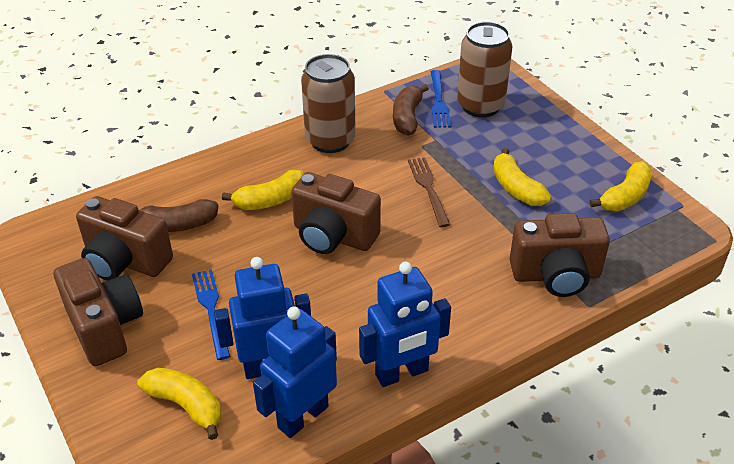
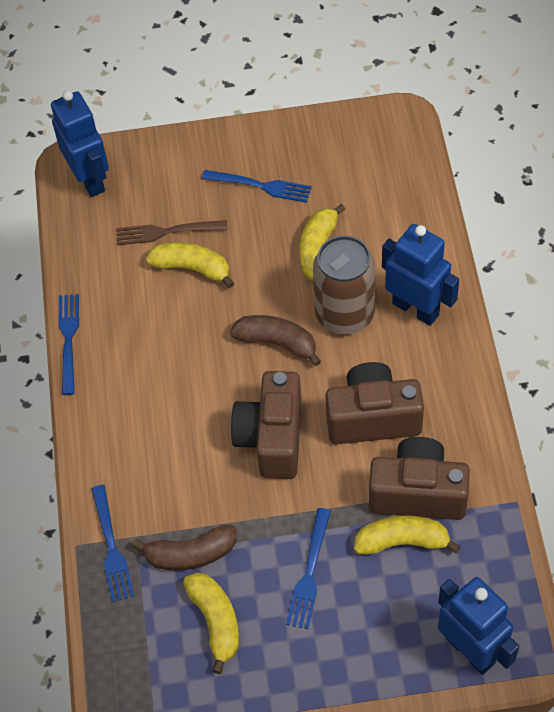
blue fork: 2 -> 4
brown camera: 4 -> 3
brown can: 2 -> 1

